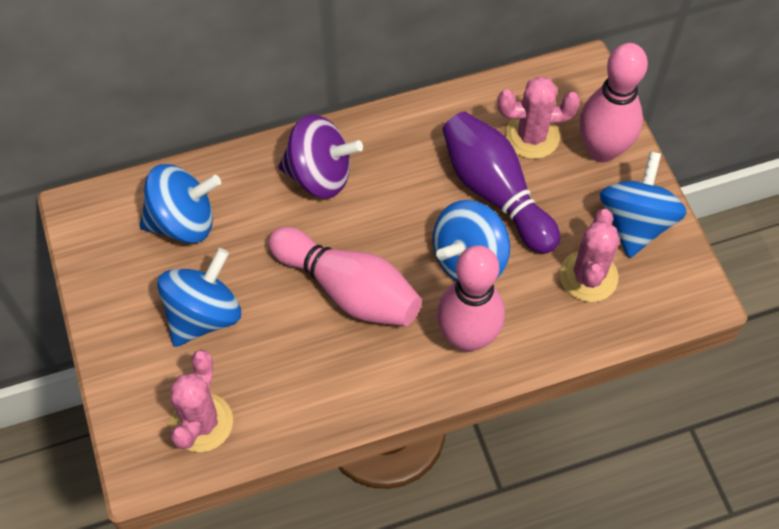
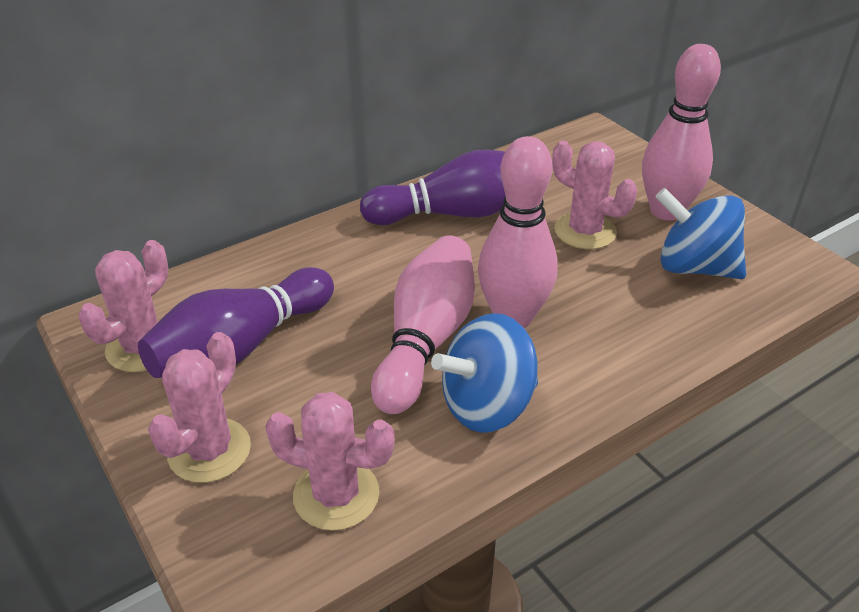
blue spinning top: 4 -> 2
pink cactus: 3 -> 4
purple bowling pin: 1 -> 2
purple spinning top: 1 -> 0

